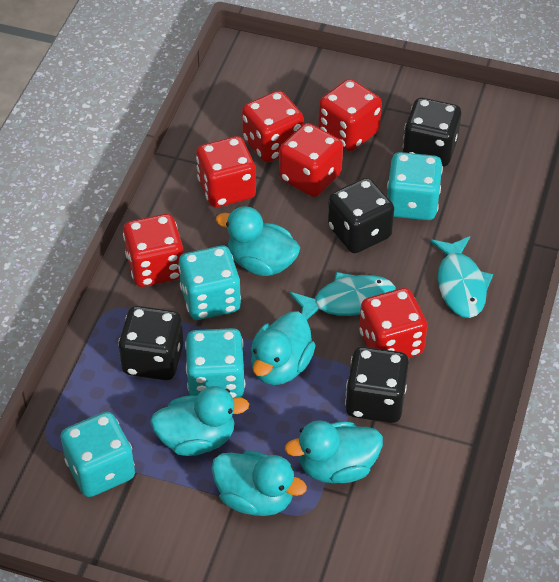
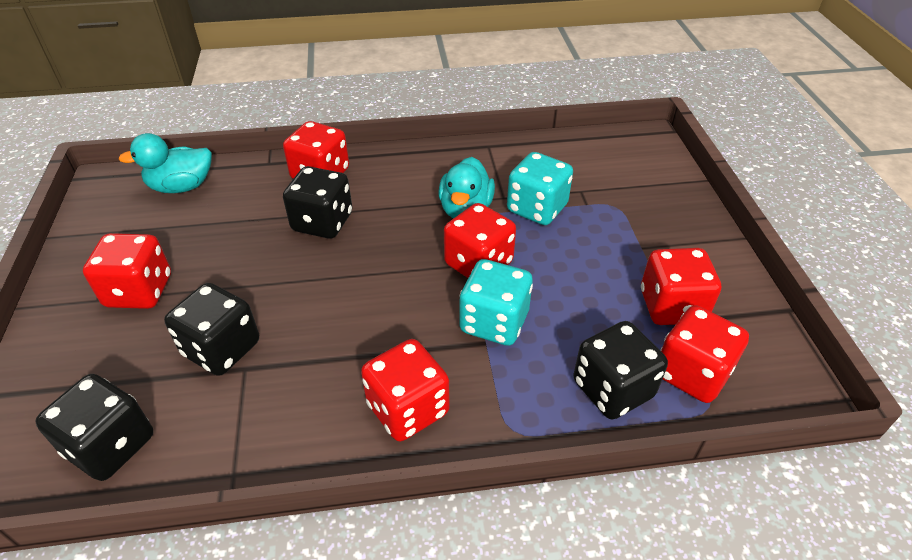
turquoise dice: 4 -> 2
turquoise duck: 5 -> 2
turquoise fish: 2 -> 0

